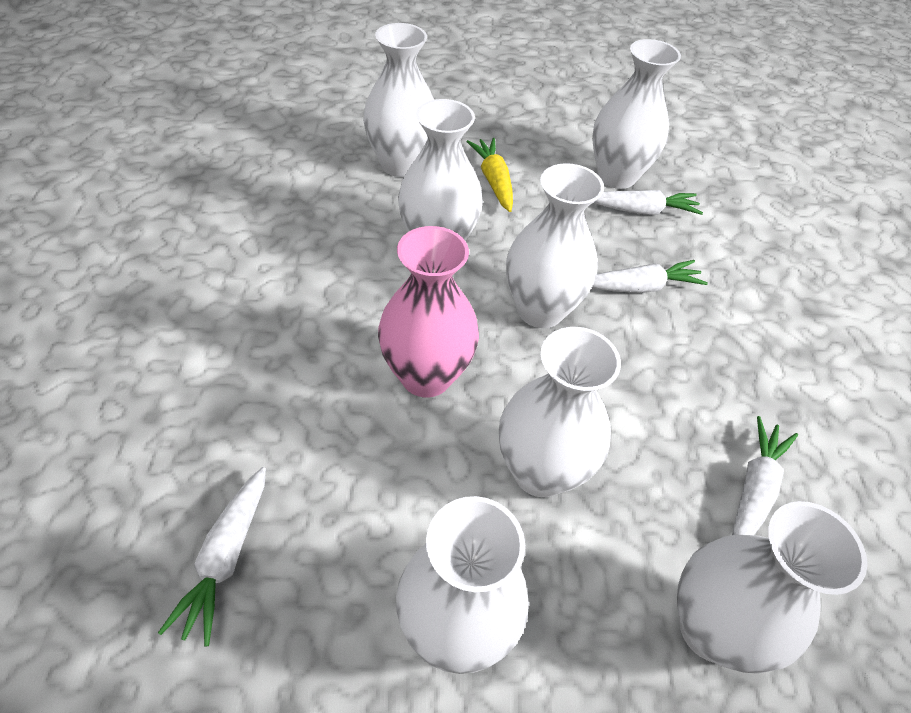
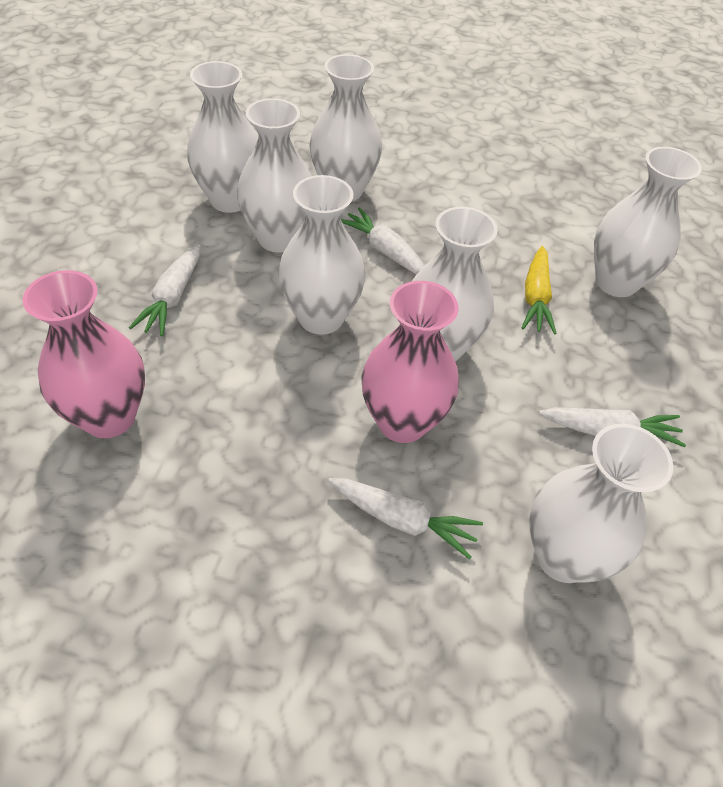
pink vase: 1 -> 2

